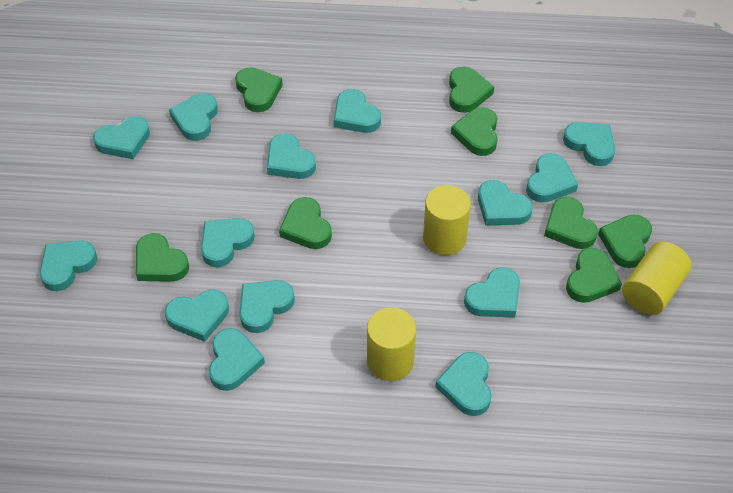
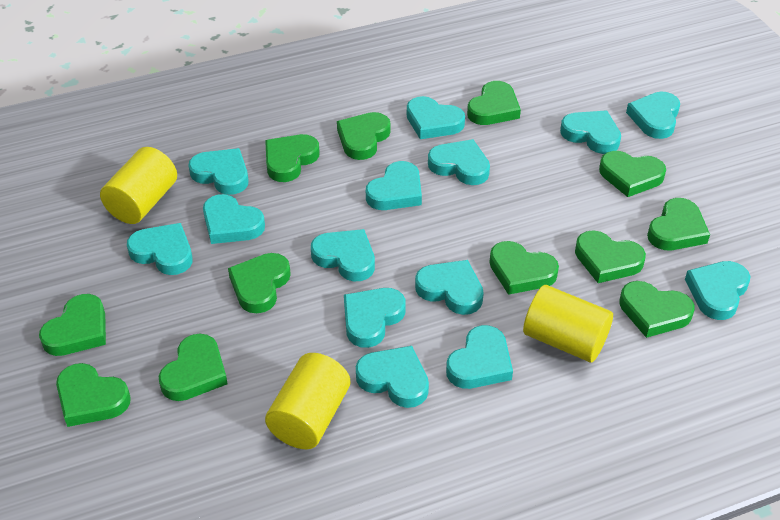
green heart: 8 -> 12

